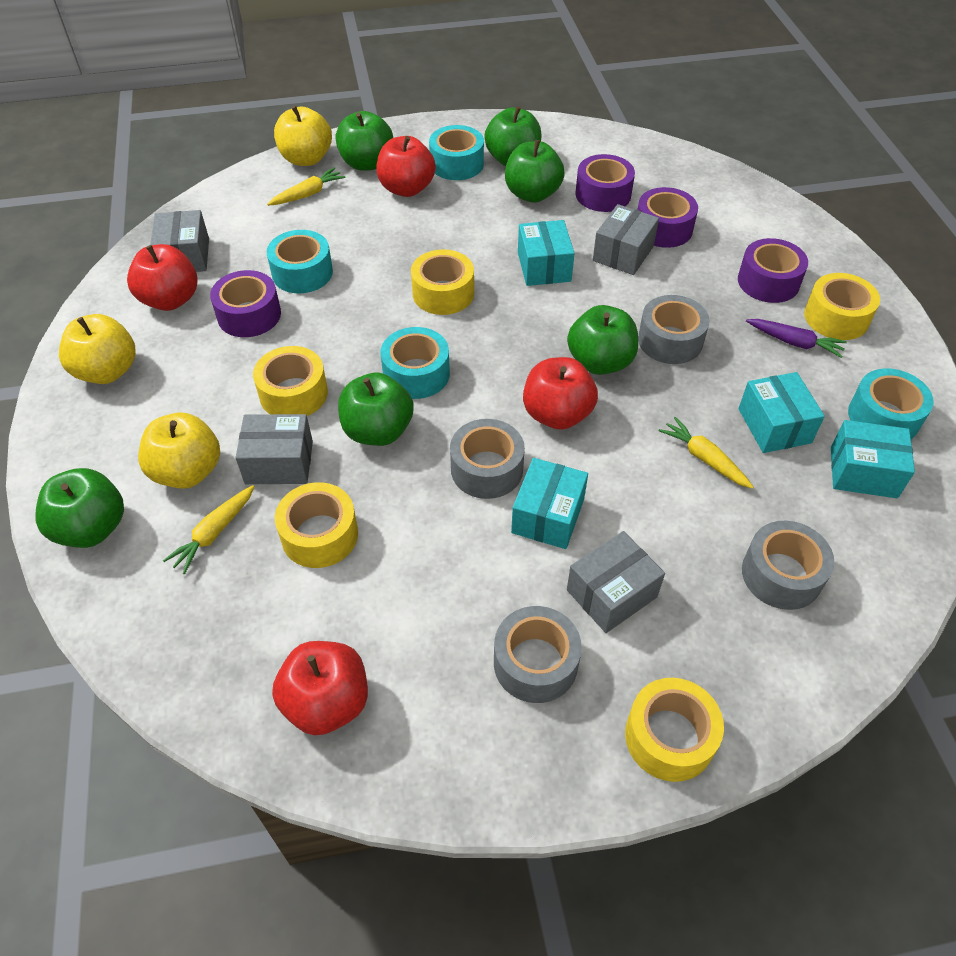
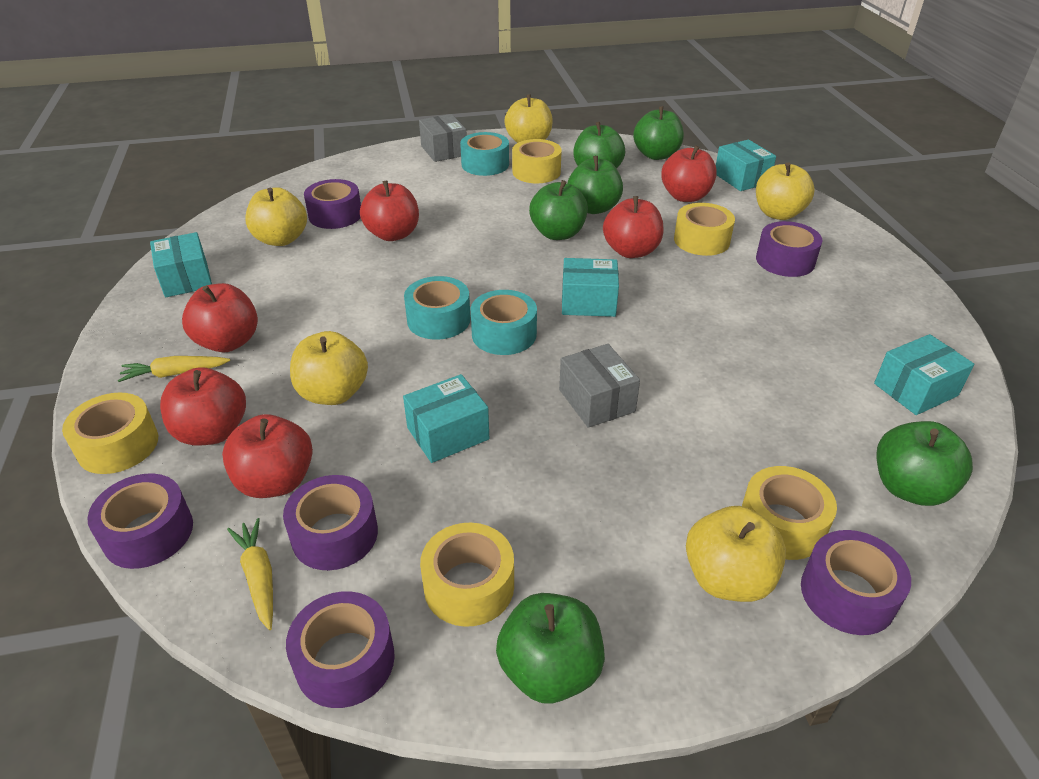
grey box: 4 -> 2
grey tape: 4 -> 0
purple carrot: 1 -> 0
purple tape: 4 -> 6
red apple: 4 -> 6
turquoise box: 4 -> 5
turquoise tape: 4 -> 3
yellow apple: 3 -> 5
yellow carrot: 3 -> 2

